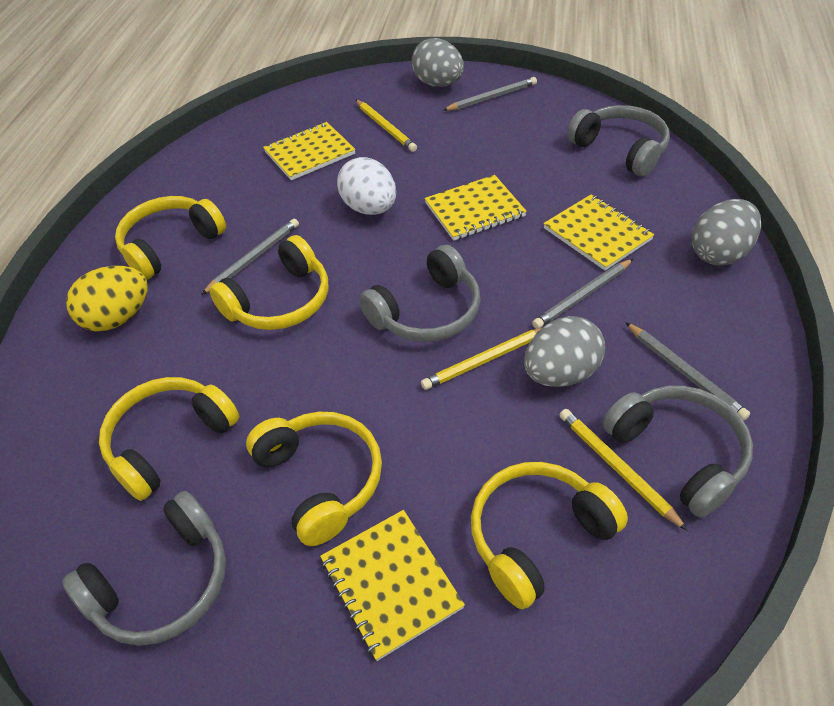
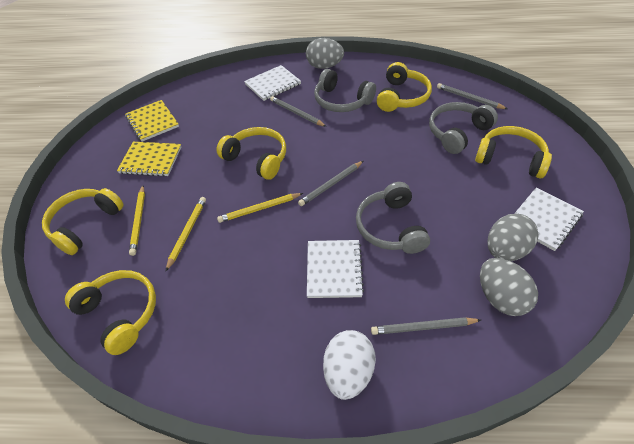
grey headphones: 4 -> 3
white notebook: 0 -> 3
yellow egg: 1 -> 0
yellow notebook: 4 -> 2

